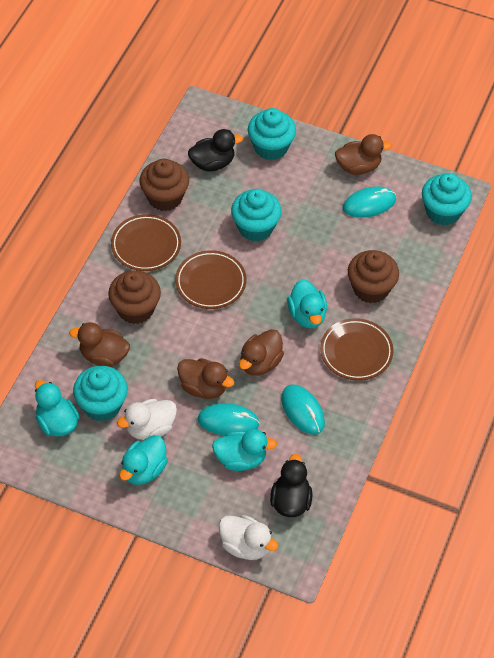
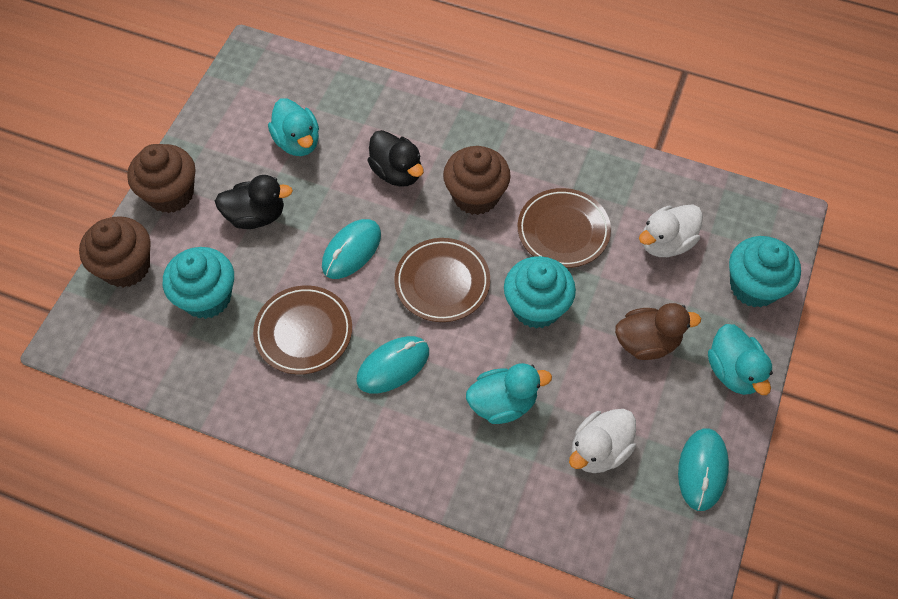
brown duck: 4 -> 1
turquoise cupcake: 4 -> 3
turquoise duck: 4 -> 3

